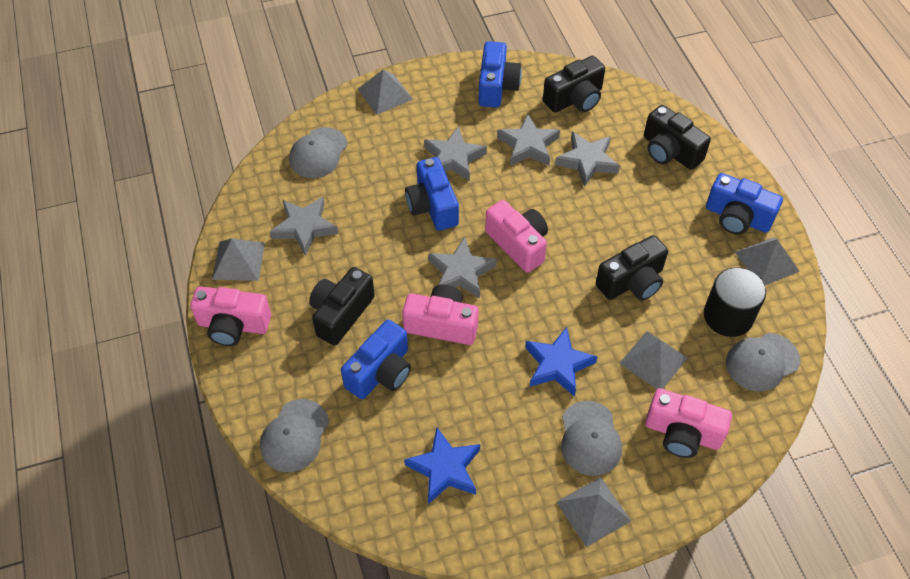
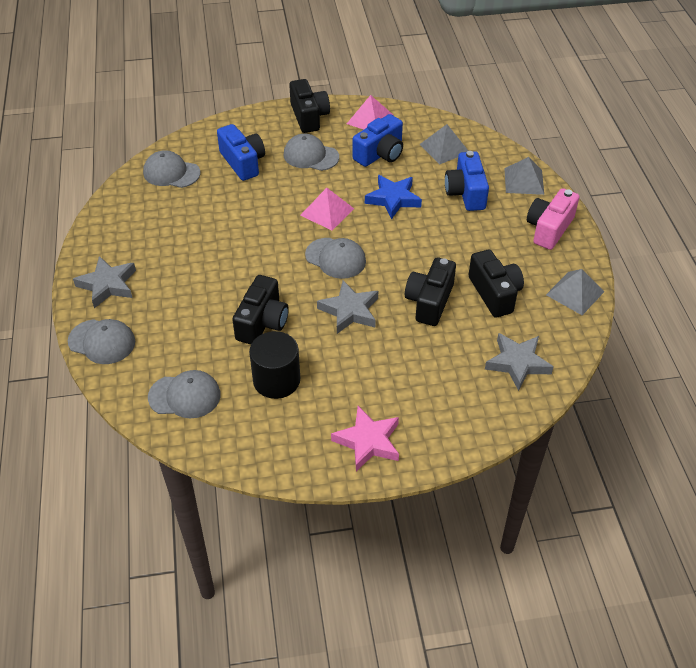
blue camera: 4 -> 3
blue star: 2 -> 1
grey cap: 4 -> 5
grey pyramid: 5 -> 3
grey star: 5 -> 3
pink camera: 4 -> 1
pink pyramid: 0 -> 2
pink star: 0 -> 1

